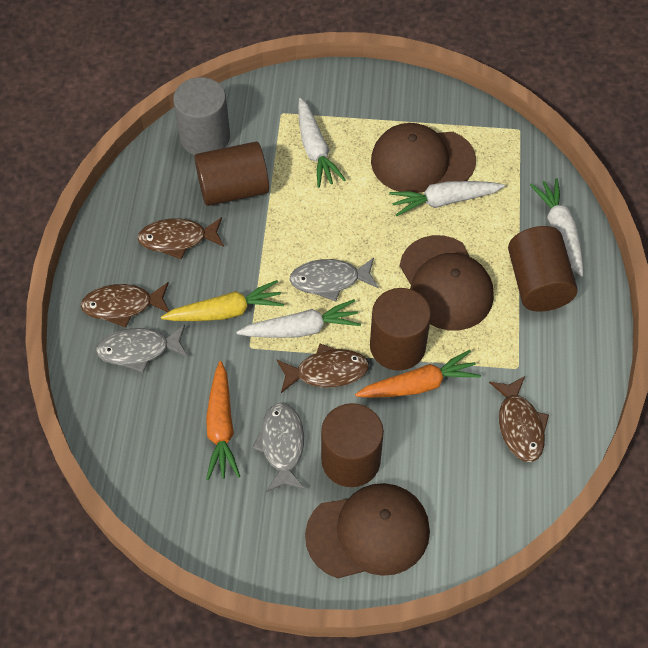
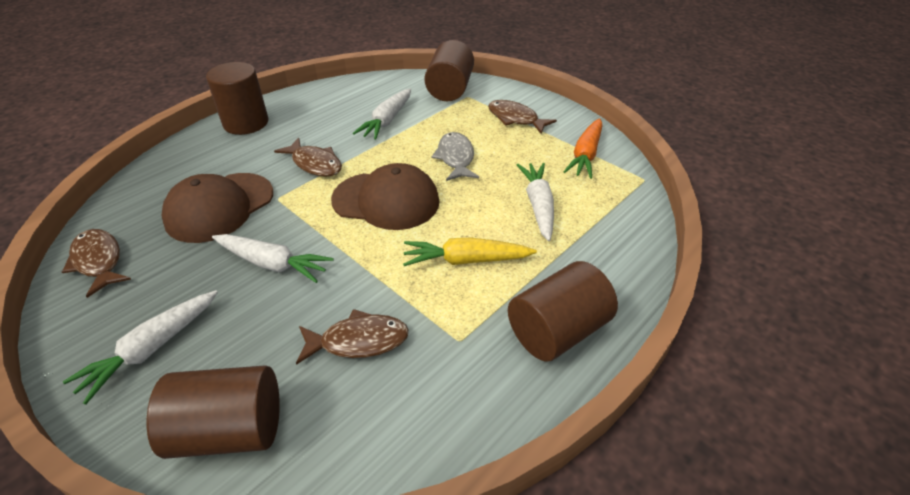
brown cap: 3 -> 2
grey cylinder: 1 -> 0
grey fish: 3 -> 1
orange carrot: 2 -> 1

